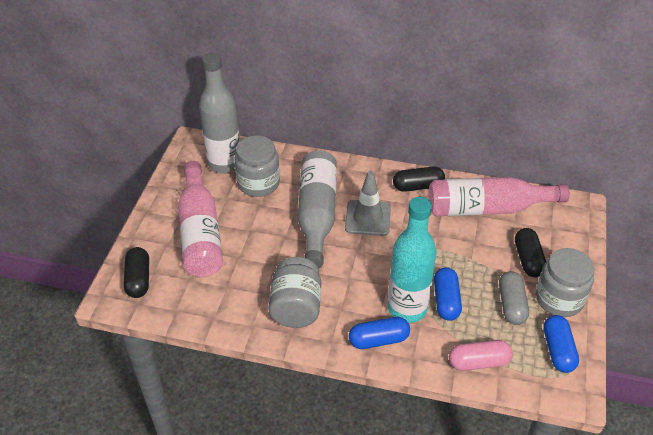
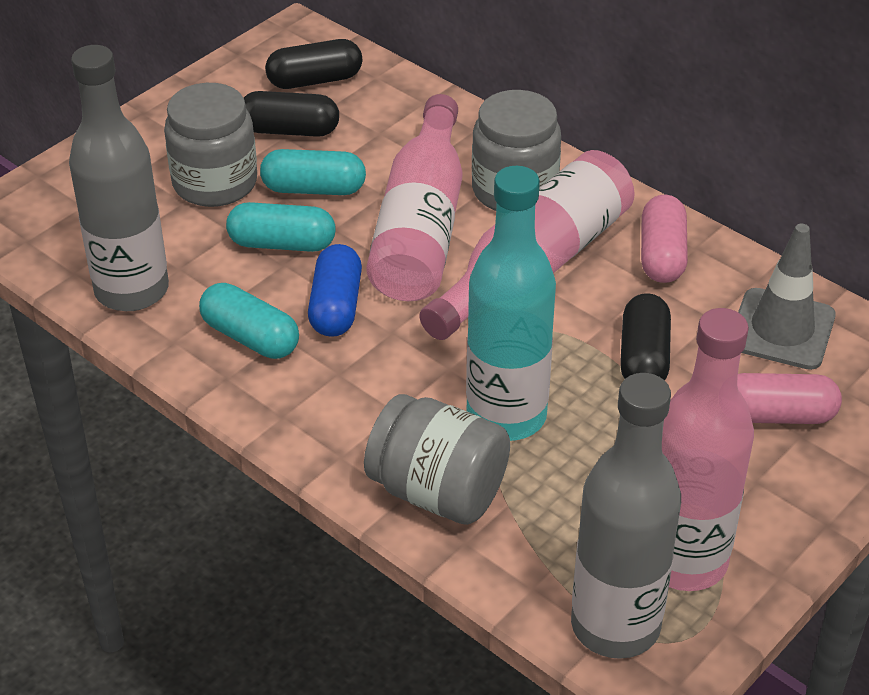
blue capsule: 3 -> 1
grey capsule: 1 -> 0
pink bottle: 2 -> 3
pink capsule: 1 -> 2
turquoise capsule: 0 -> 3

